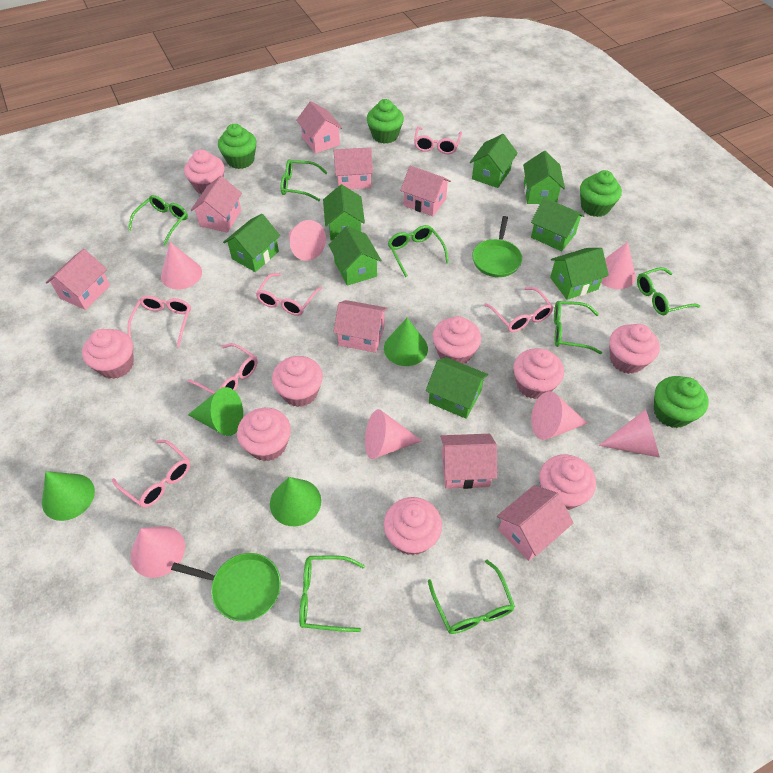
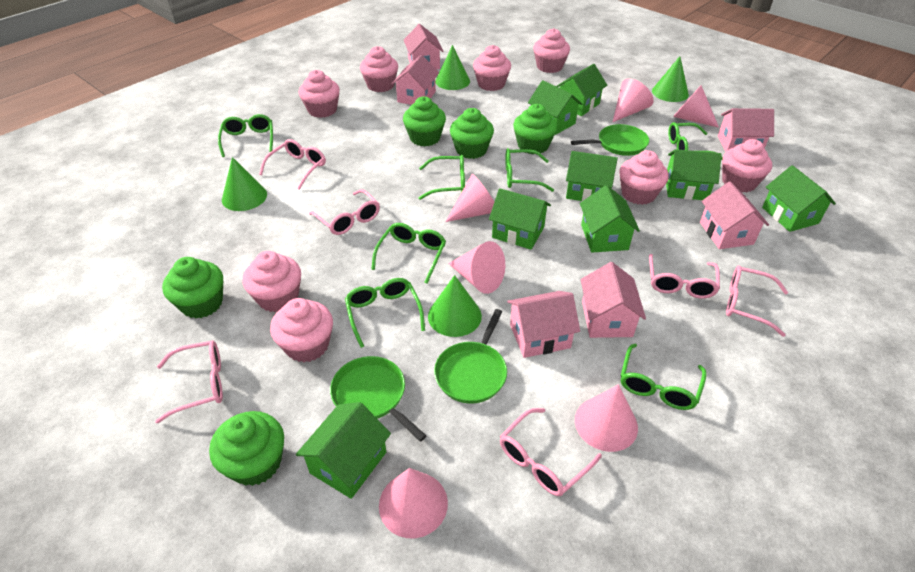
green cupcake: 4 -> 5
green pan: 2 -> 3
pink cone: 7 -> 6
pink cupcake: 9 -> 8
pink house: 8 -> 6

